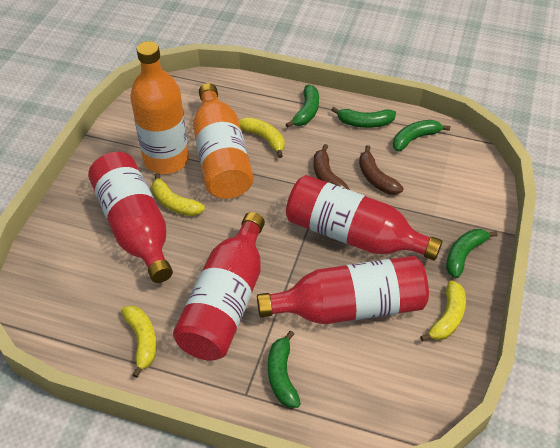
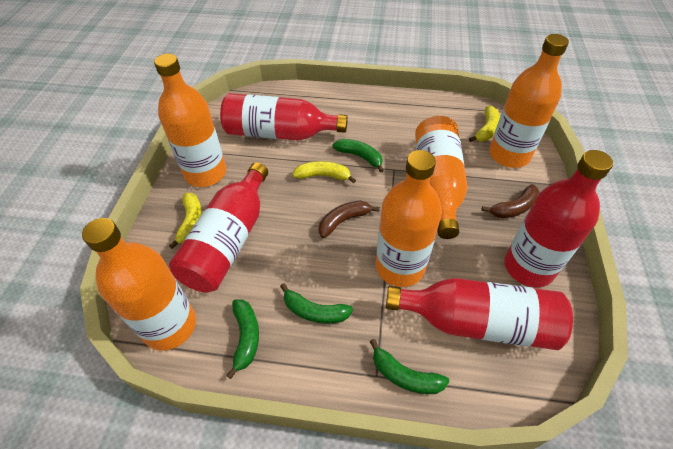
green banana: 5 -> 4
orange bottle: 2 -> 5
yellow banana: 4 -> 3

